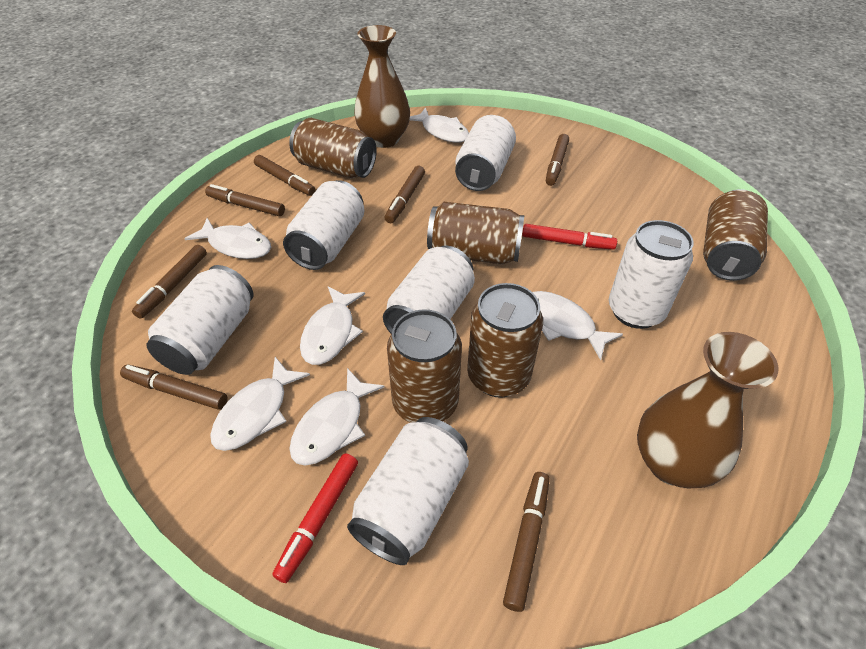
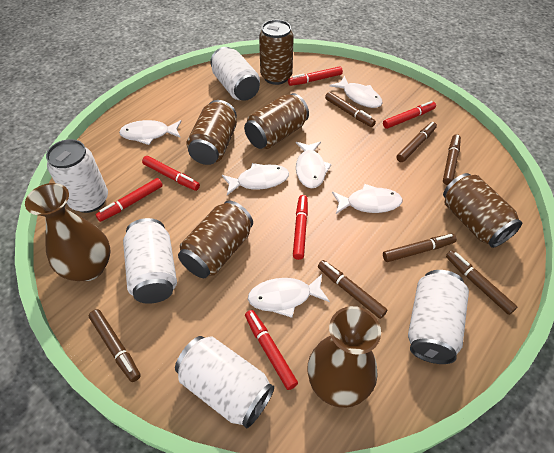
red marker: 2 -> 6
white can: 6 -> 5

